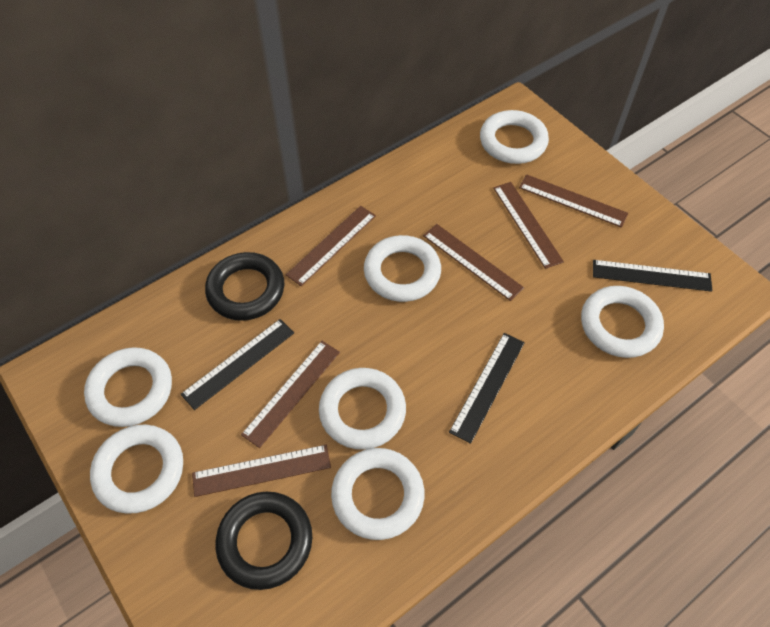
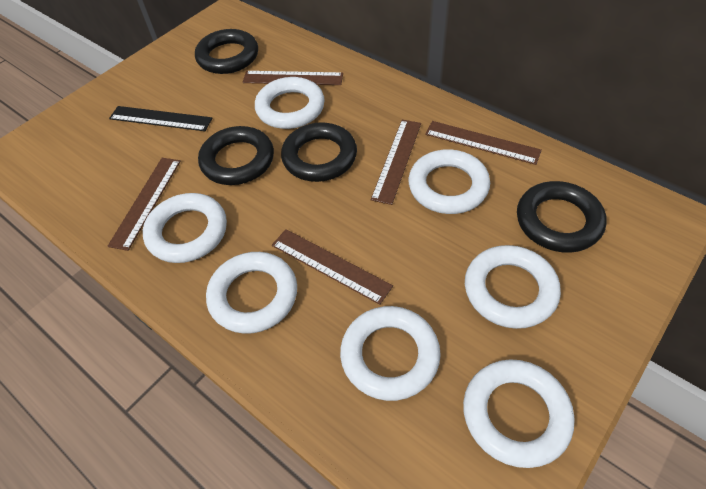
black ring: 2 -> 4
black ruler: 3 -> 1
brown ruler: 6 -> 5

